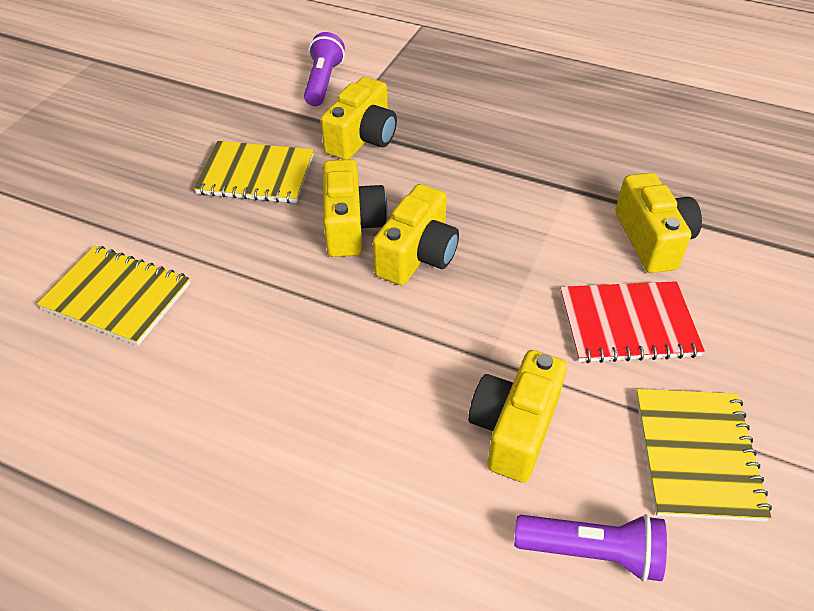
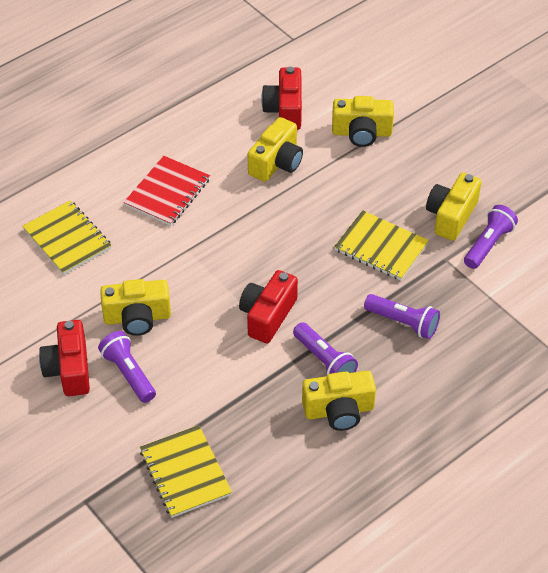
purple flashlight: 2 -> 4
red camera: 0 -> 3

